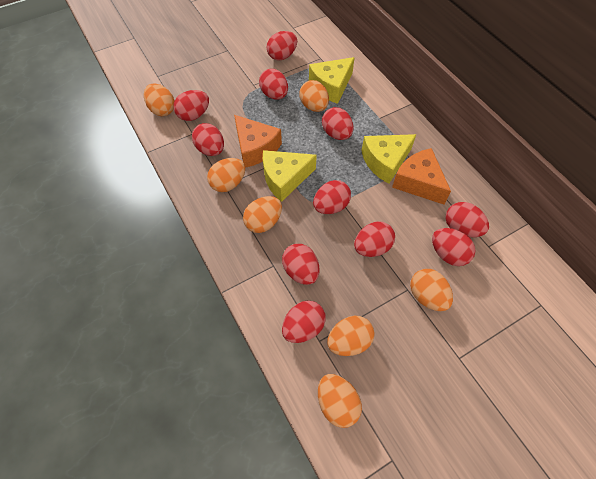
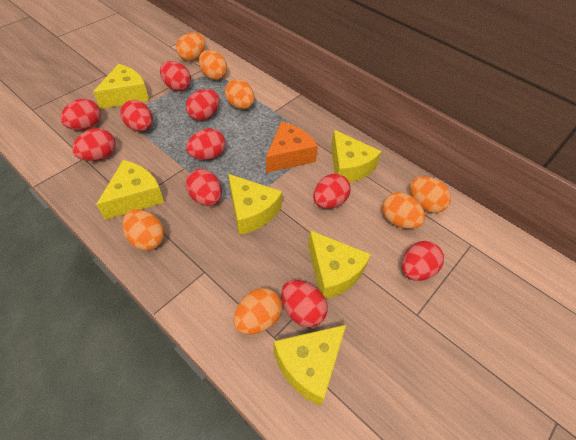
orange cheese: 2 -> 1
red egg: 11 -> 10
yellow cheese: 3 -> 6

